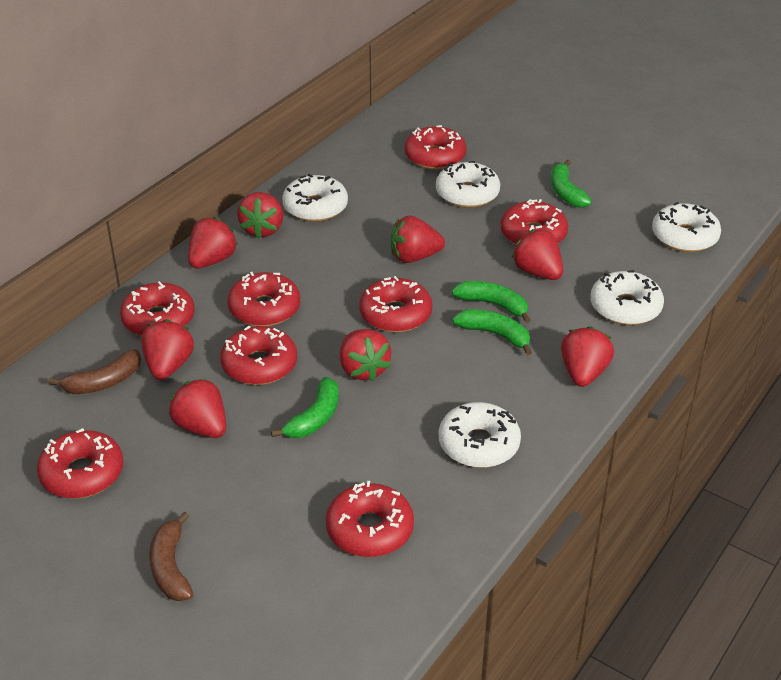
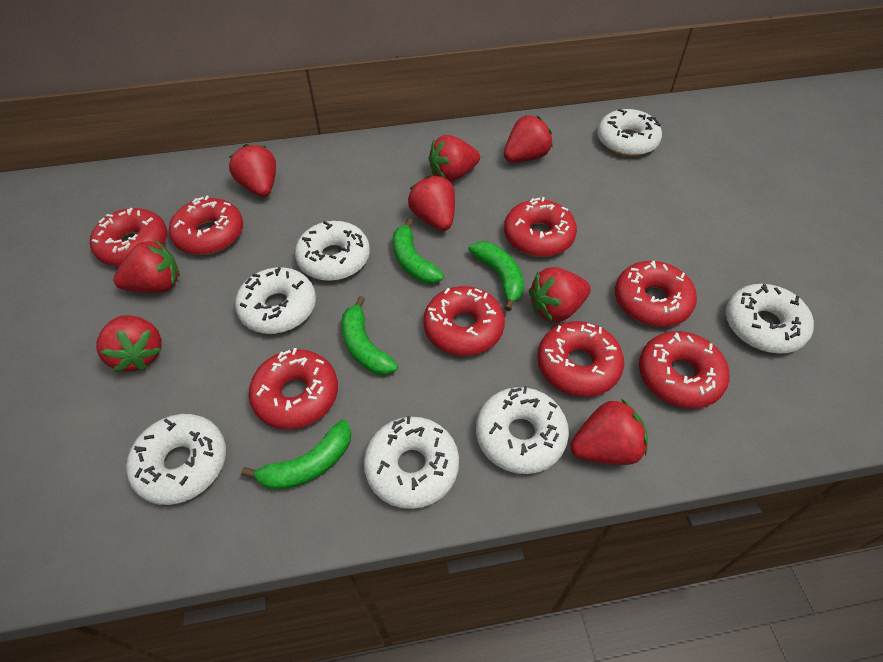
brown banana: 2 -> 0
white donut: 5 -> 7

